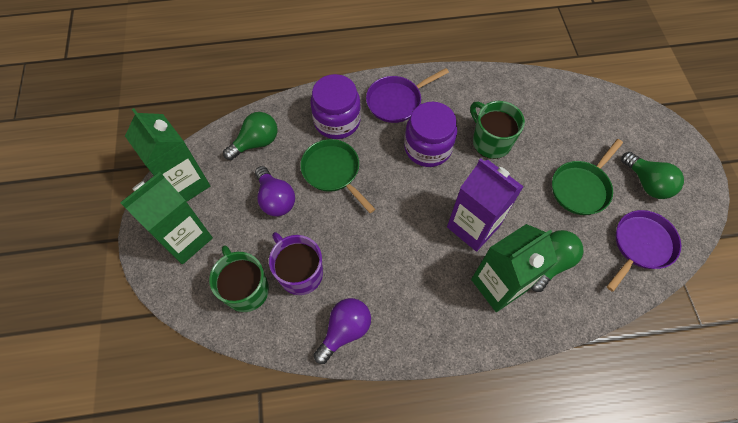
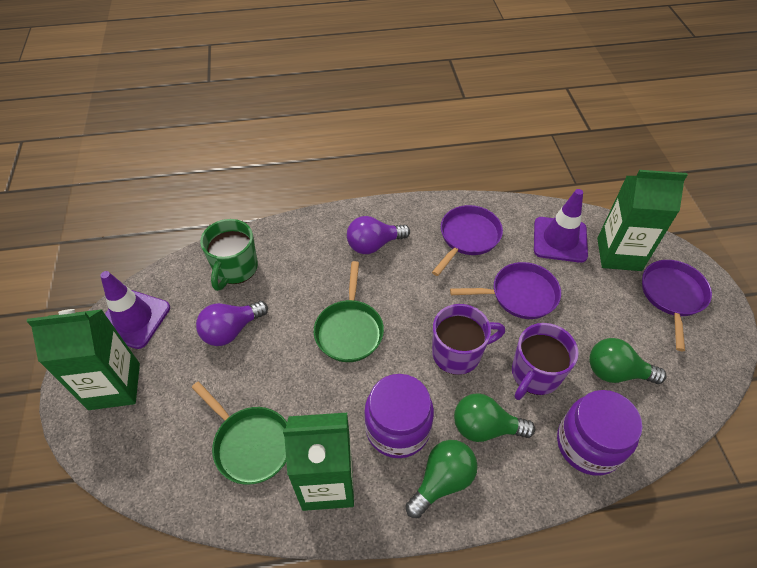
green mug: 2 -> 1
purple carton: 1 -> 0
purple mug: 1 -> 2
purple pan: 2 -> 3
purple traffic cone: 0 -> 2

